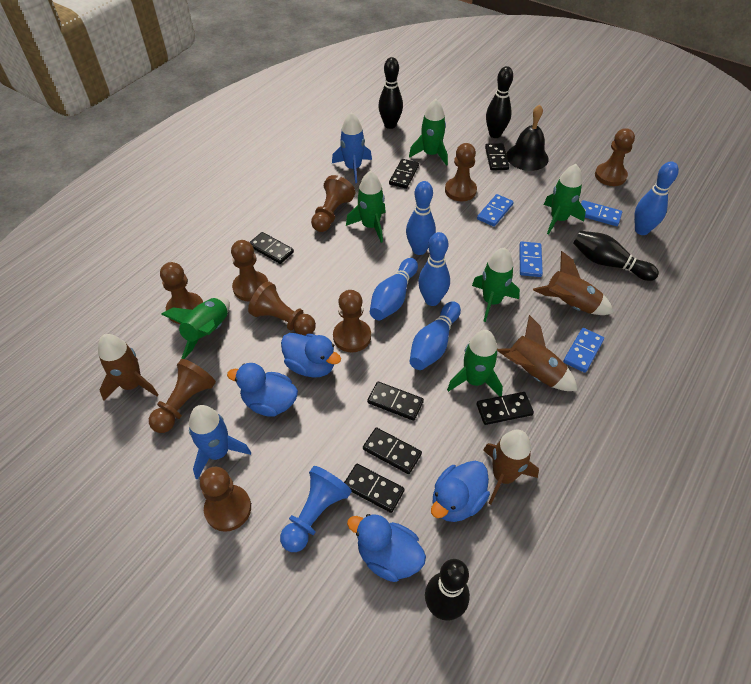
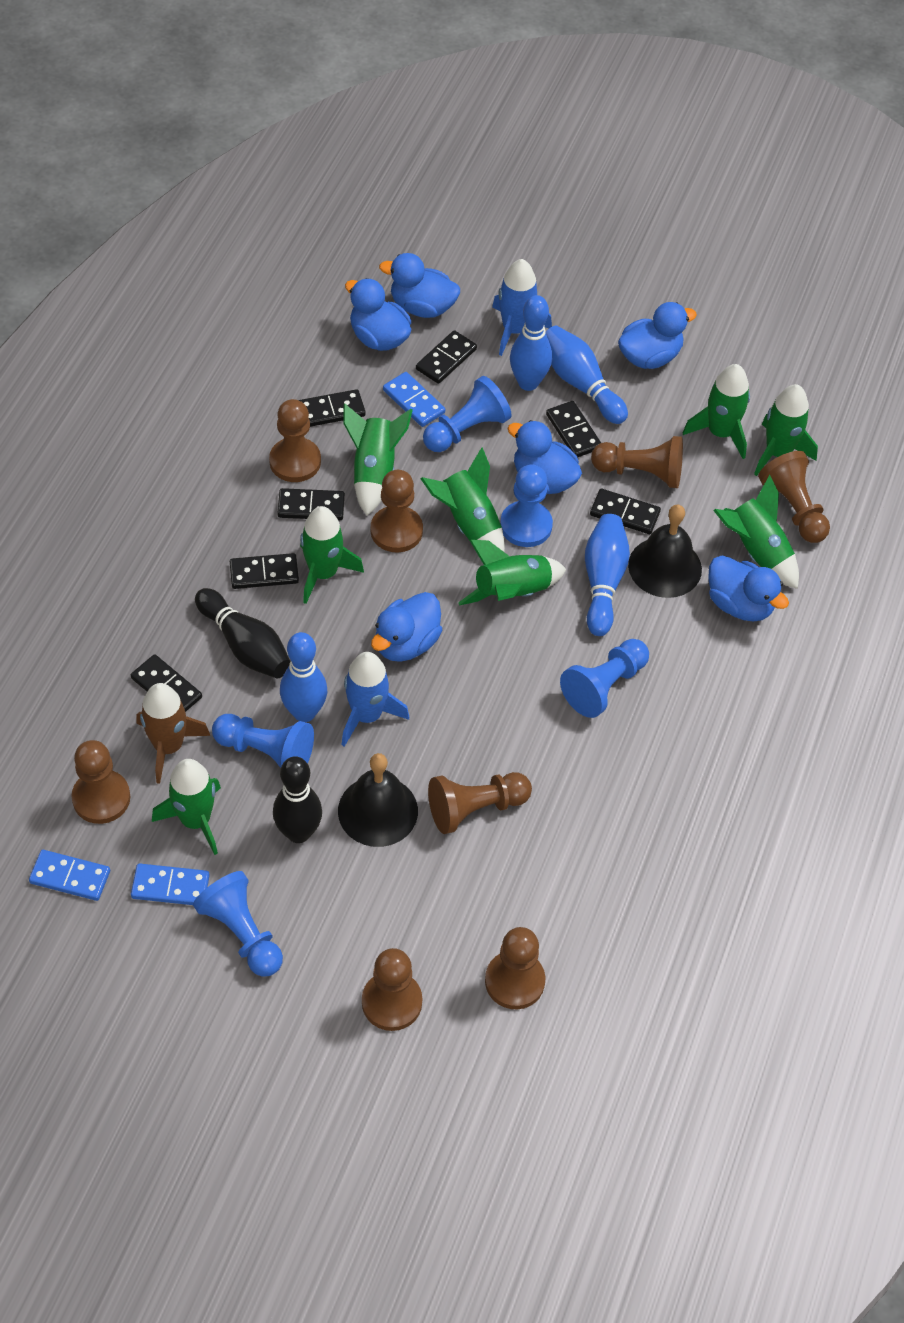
black bell: 1 -> 2
black bowling pin: 4 -> 2
blue bowling pin: 5 -> 4
blue domino: 4 -> 3
blue duck: 4 -> 6
blue pawn: 1 -> 5
brown pawn: 9 -> 8
brown rocket: 4 -> 1
green rocket: 6 -> 8

